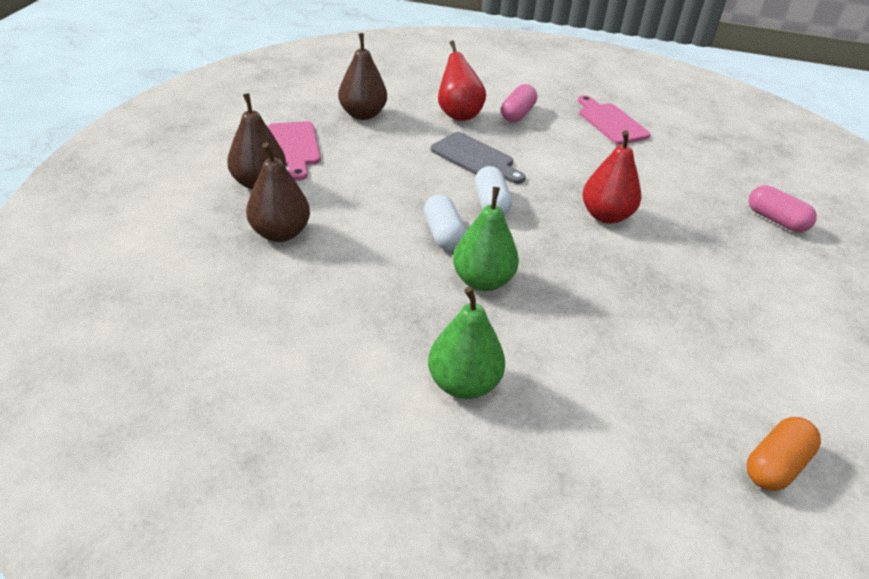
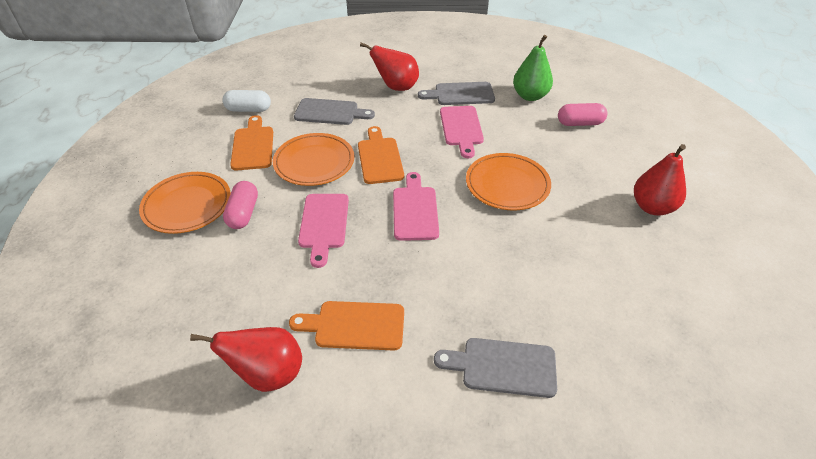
brown pear: 3 -> 0
green pear: 2 -> 1
grey cutting board: 1 -> 3
orange capsule: 1 -> 0
orange cutting board: 0 -> 3
orange plate: 0 -> 3
pink cutting board: 2 -> 3
red pear: 2 -> 3
white capsule: 2 -> 1

